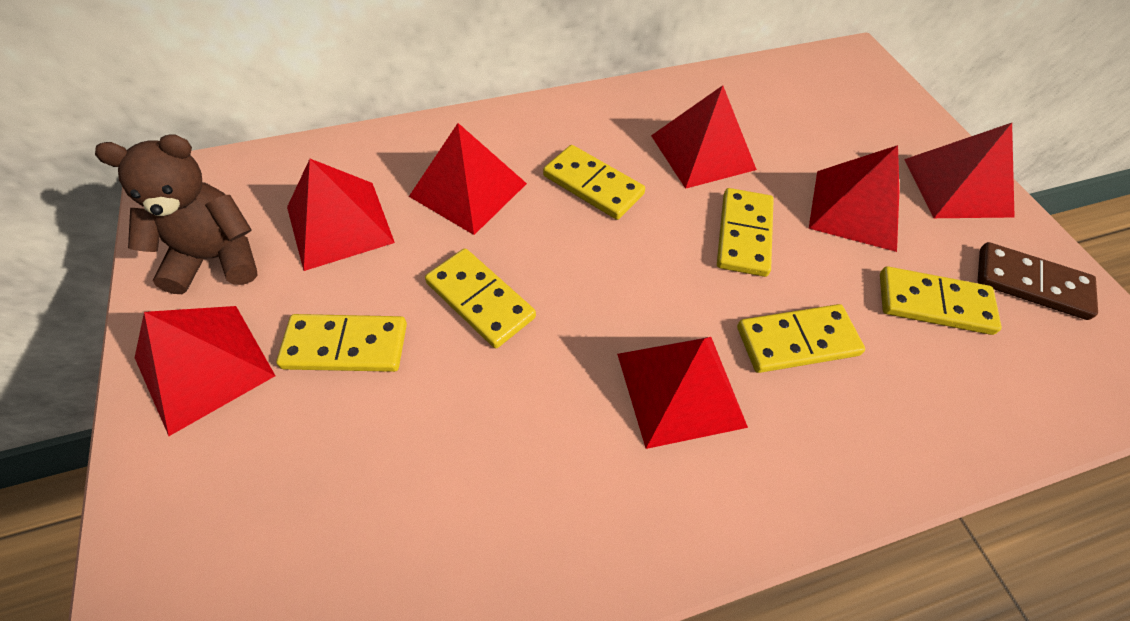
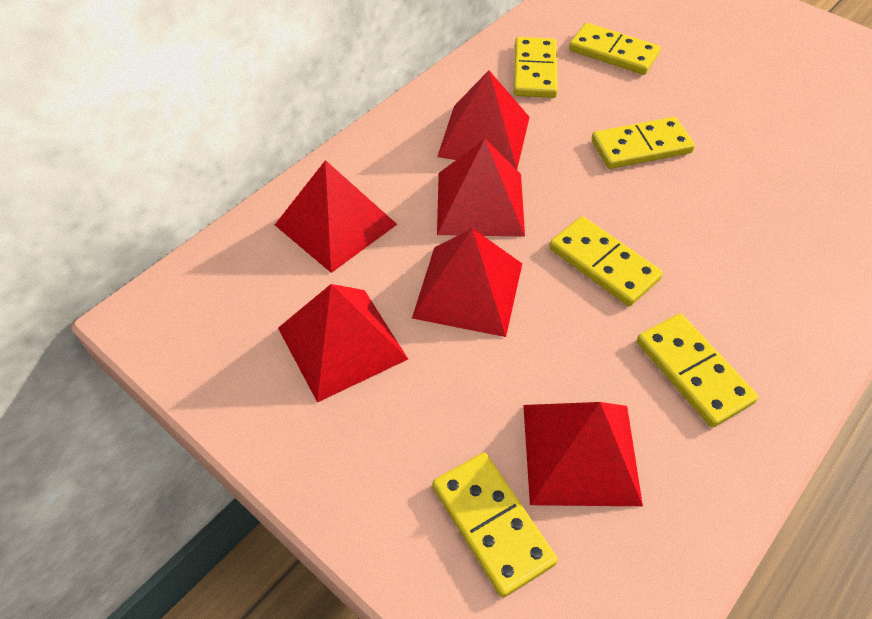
brown domino: 1 -> 0
brown teddy bear: 1 -> 0
red pyramid: 7 -> 6

